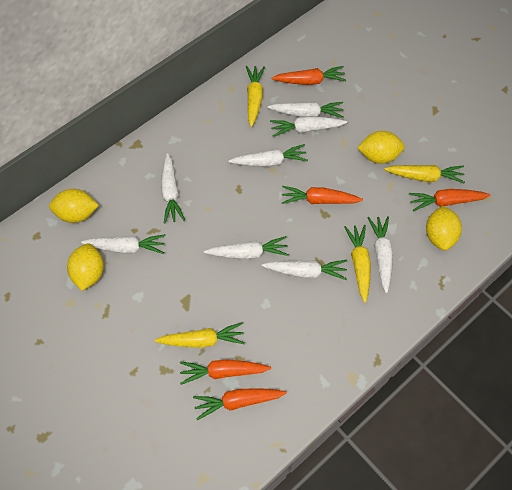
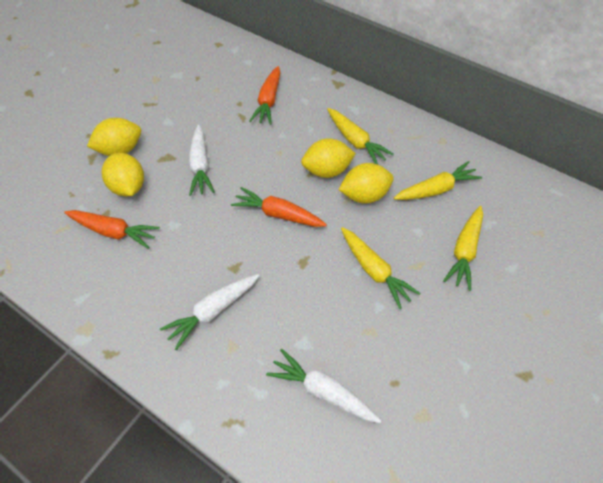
orange carrot: 5 -> 3
white carrot: 8 -> 3

